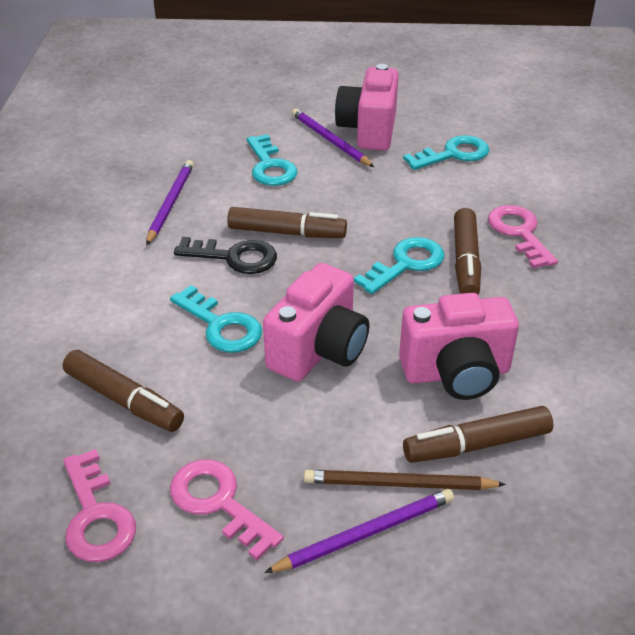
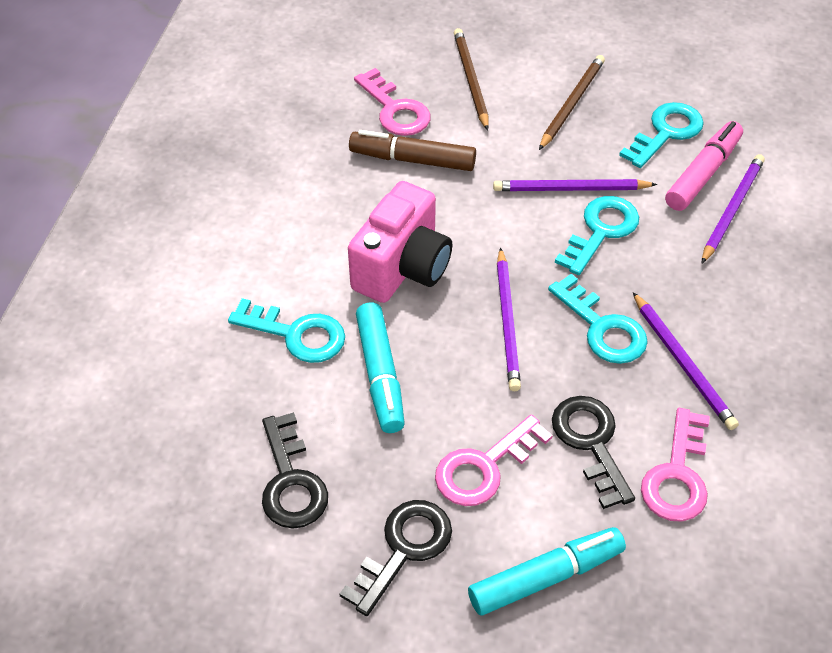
black key: 1 -> 3
brown marker: 4 -> 1
brown pencil: 1 -> 2
pink camera: 3 -> 1
pink marker: 0 -> 1
purple pencil: 3 -> 4
turquoise marker: 0 -> 2

